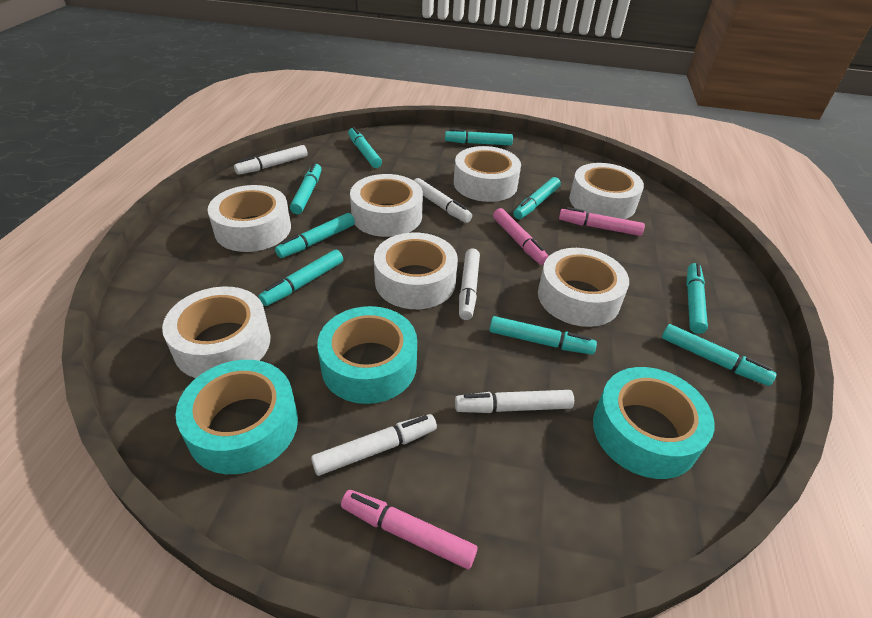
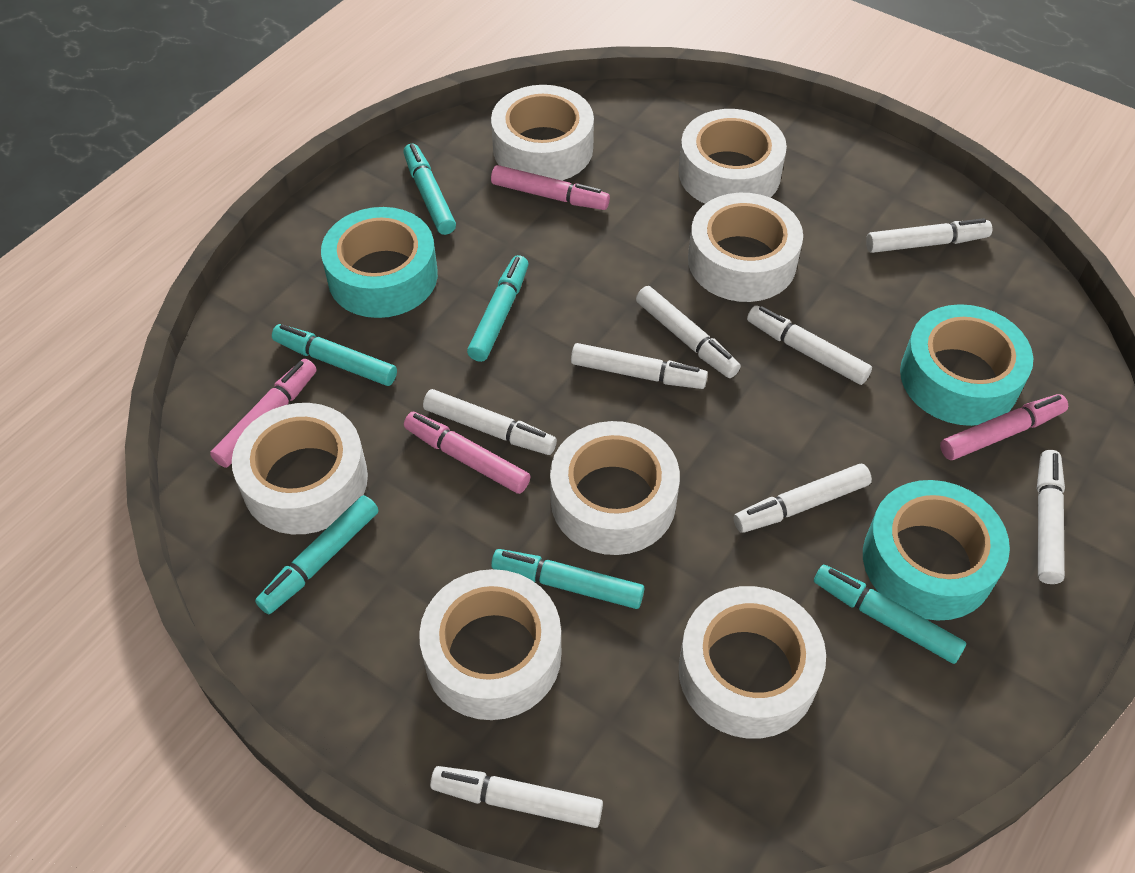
pink marker: 3 -> 4
turquoise marker: 9 -> 6
white marker: 5 -> 8

